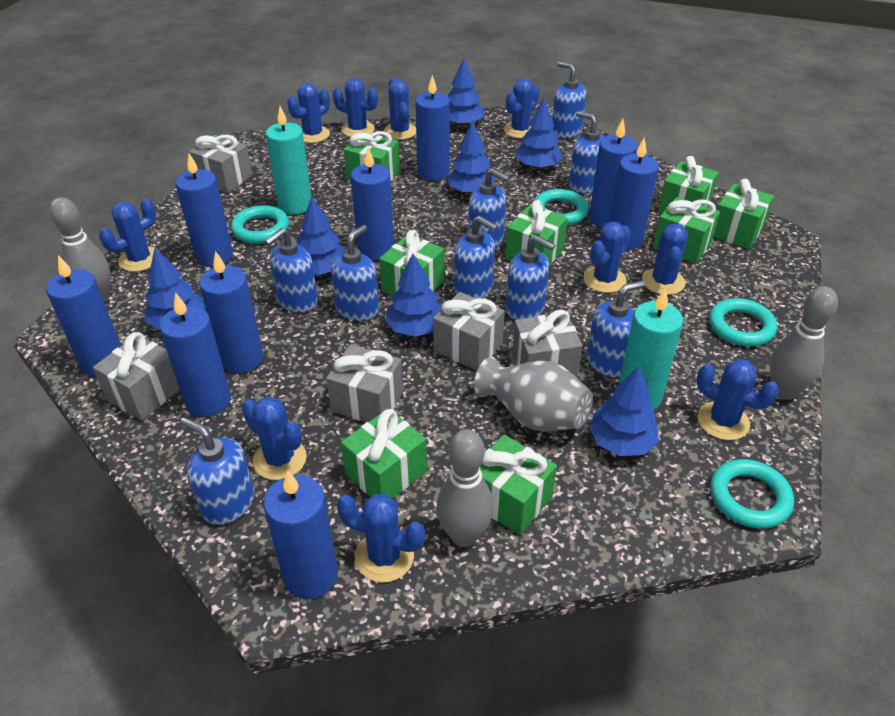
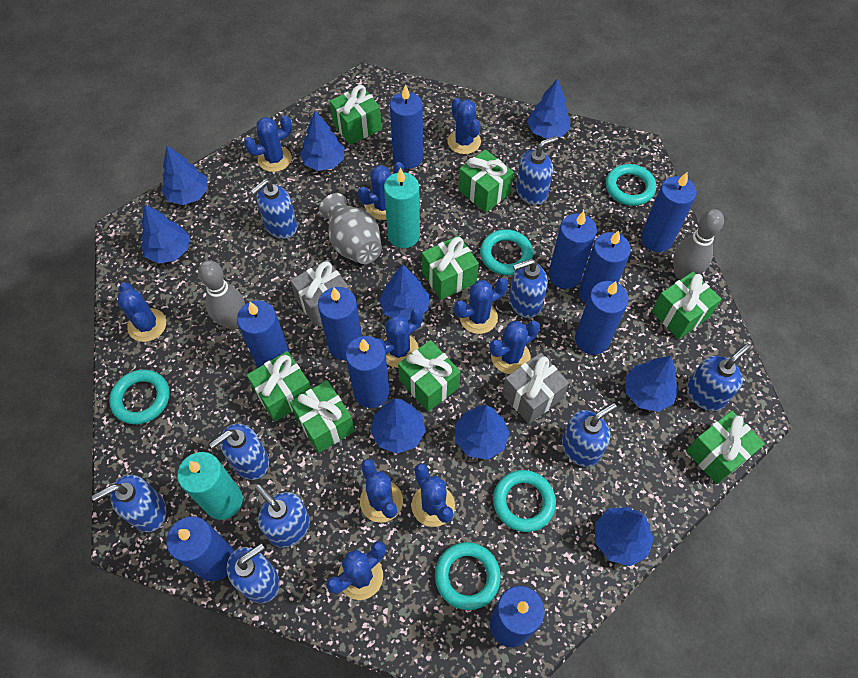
blue candle: 9 -> 10
blue tree: 7 -> 9
grey bowling pin: 3 -> 2
grey gift: 5 -> 2
turquoise ring: 4 -> 5

